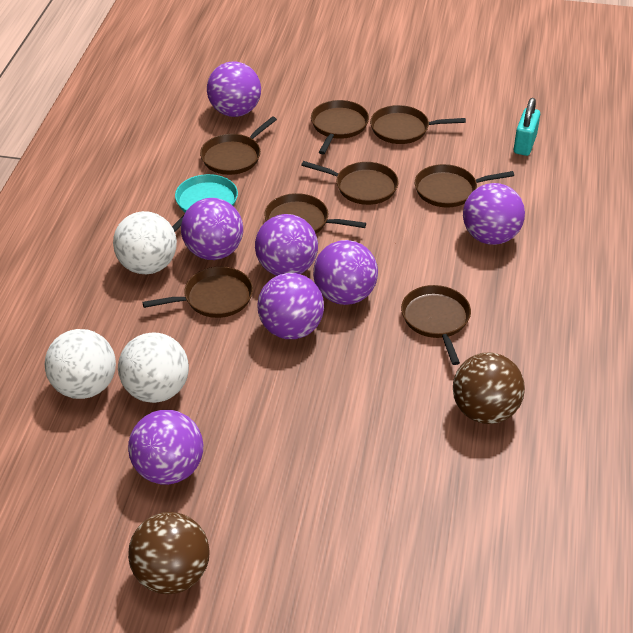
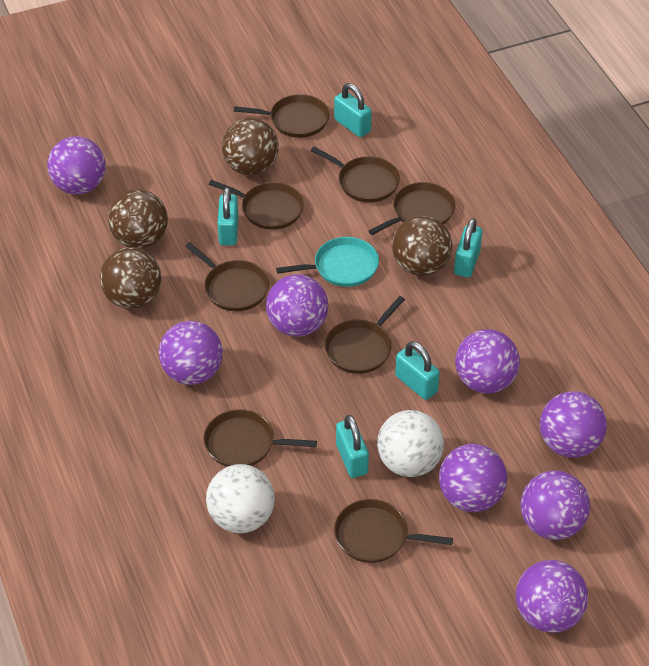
brown ball: 2 -> 4
purple ball: 7 -> 8
turquoise padlock: 1 -> 5
white ball: 3 -> 2

